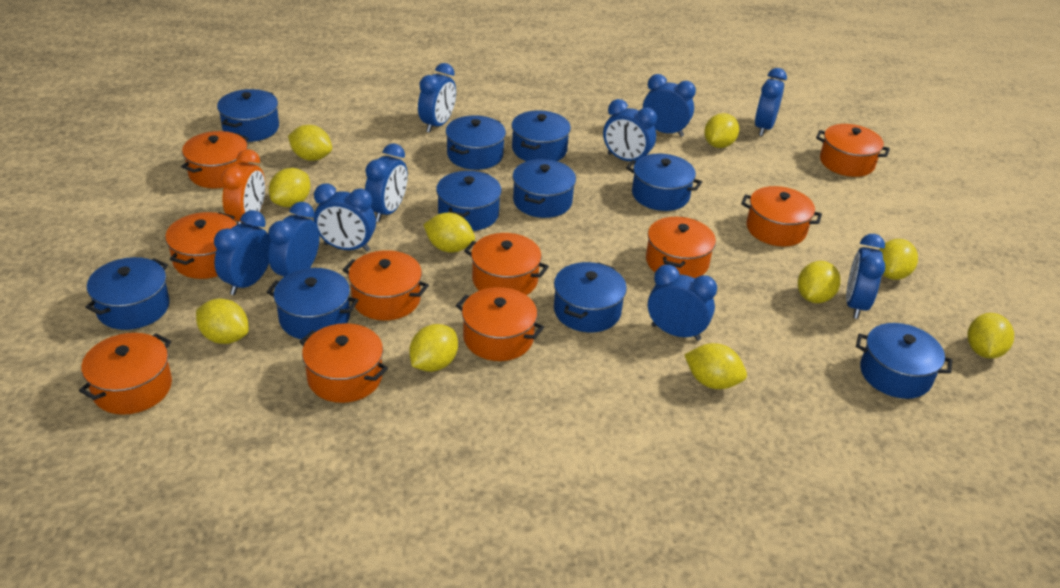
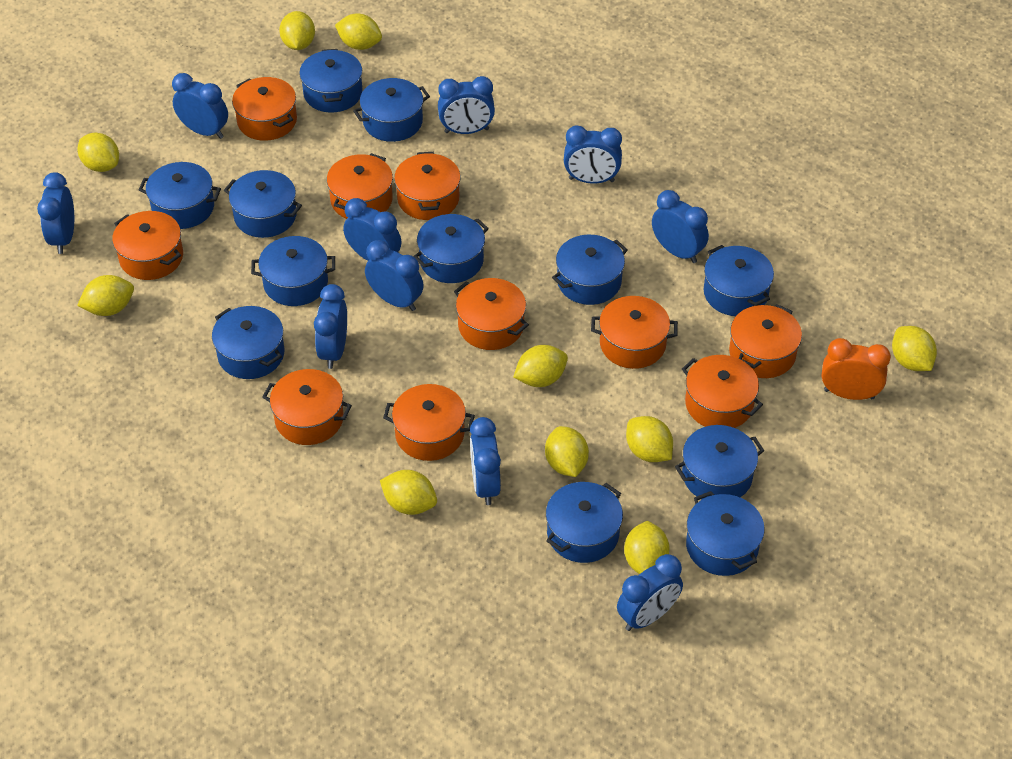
blue pot: 10 -> 12

